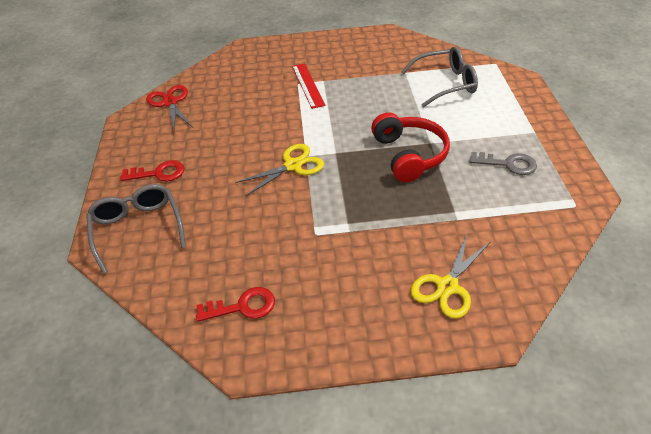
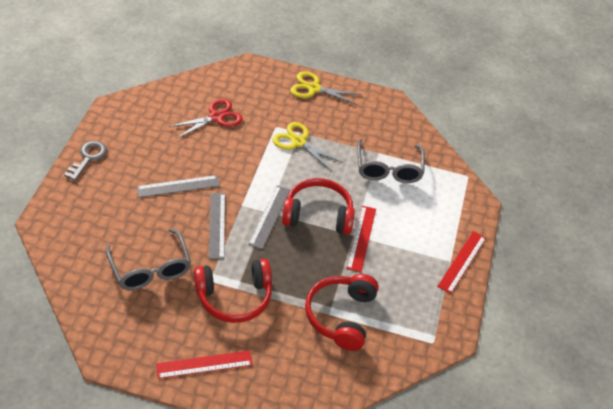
grey ruler: 0 -> 3
red headphones: 1 -> 3
red key: 2 -> 0
red ruler: 1 -> 3

